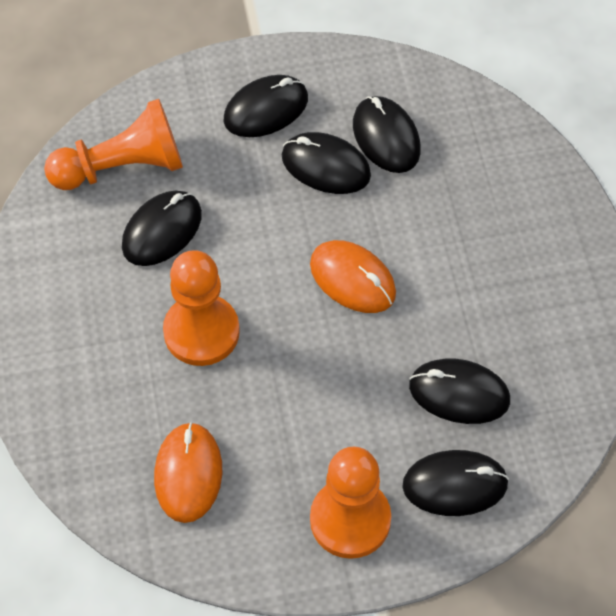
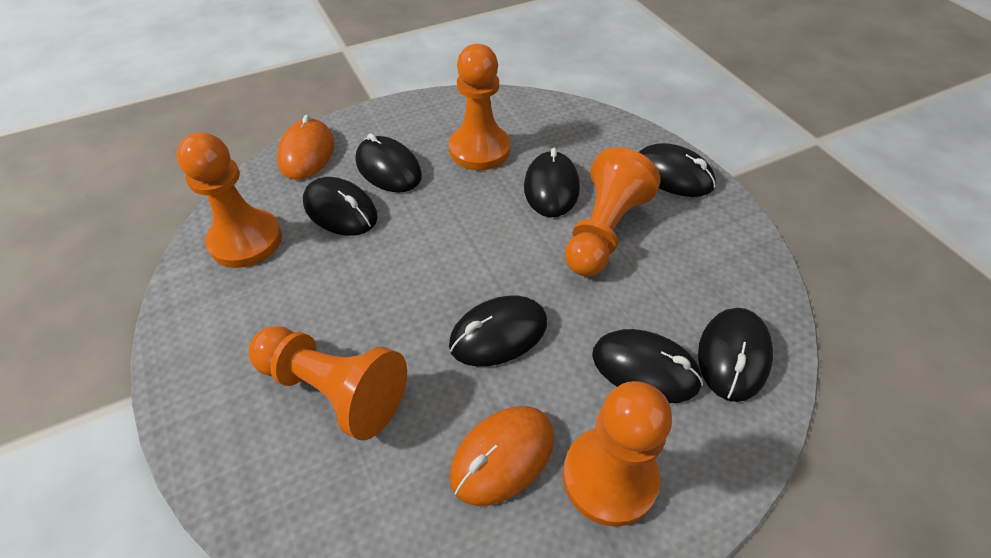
black mouse: 6 -> 7
orange pawn: 3 -> 5

